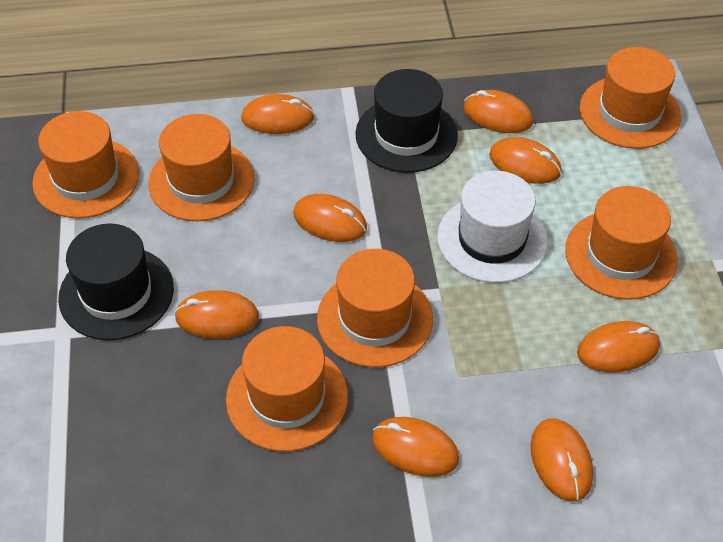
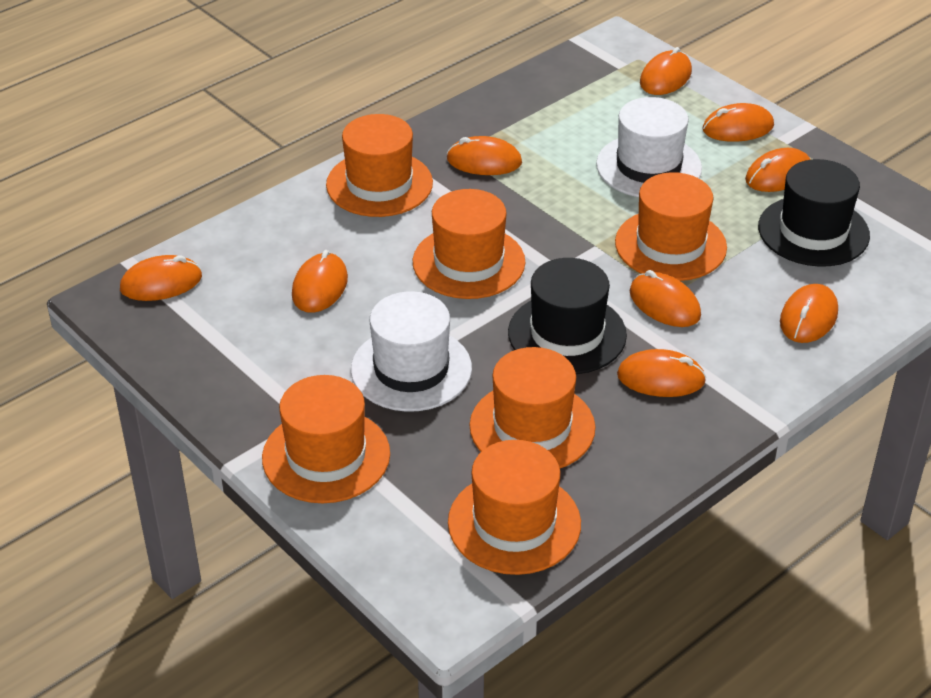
orange mouse: 8 -> 9
white hat: 1 -> 2

